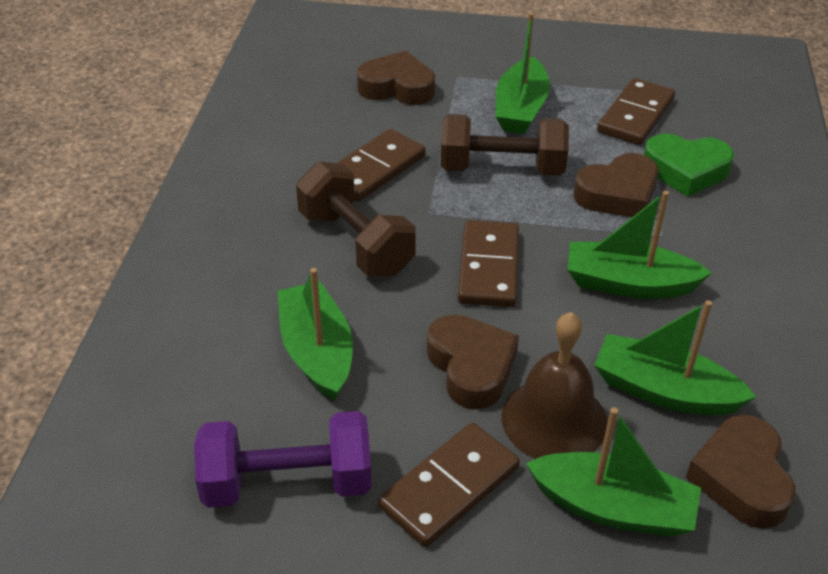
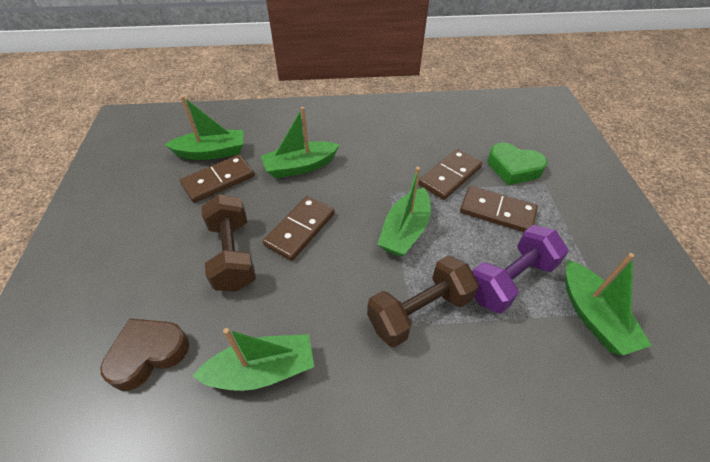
brown bell: 1 -> 0
brown heart: 4 -> 1

